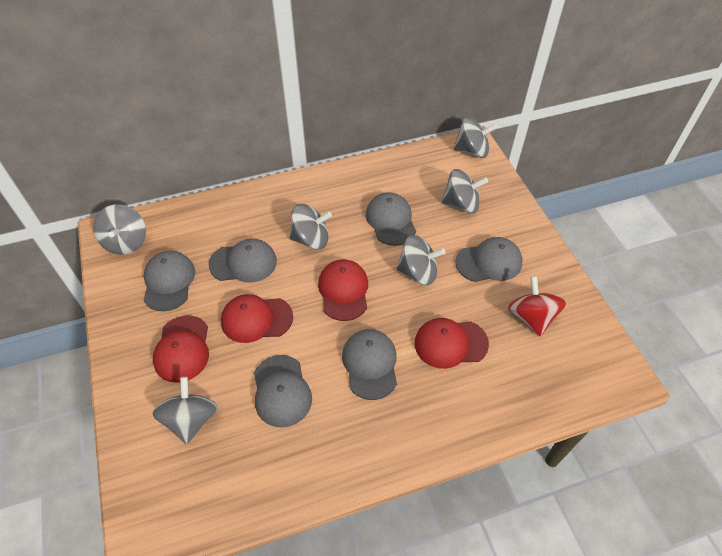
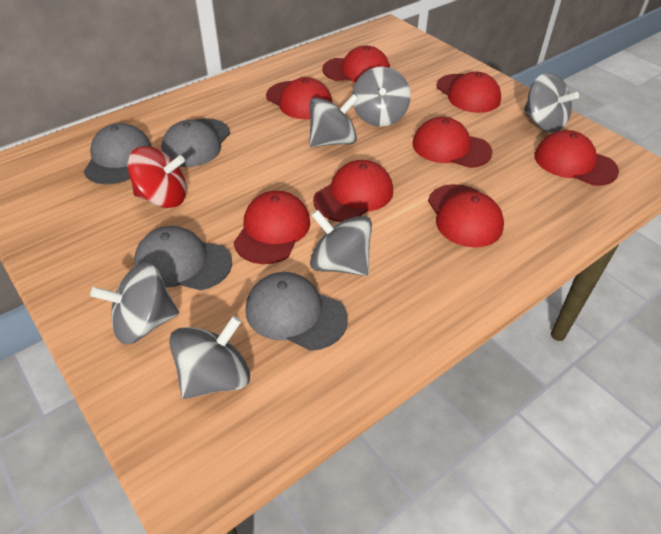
grey cap: 6 -> 4
red cap: 4 -> 8

